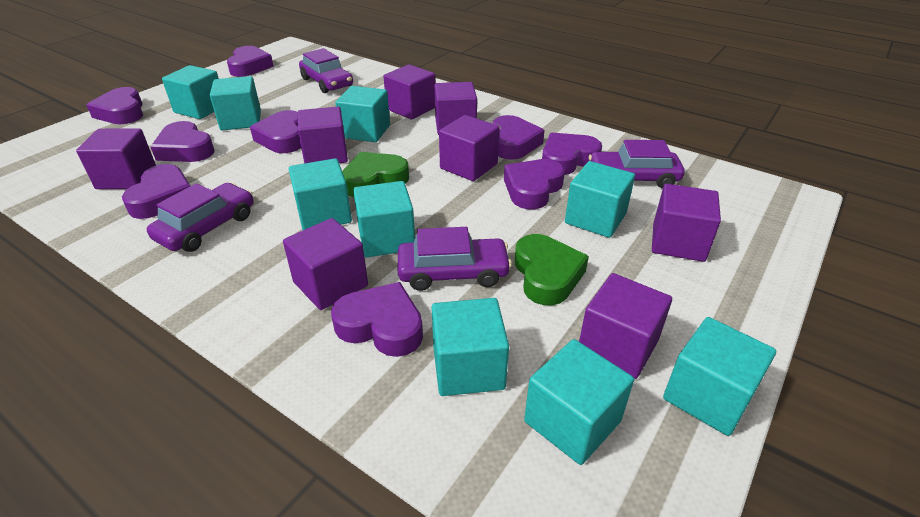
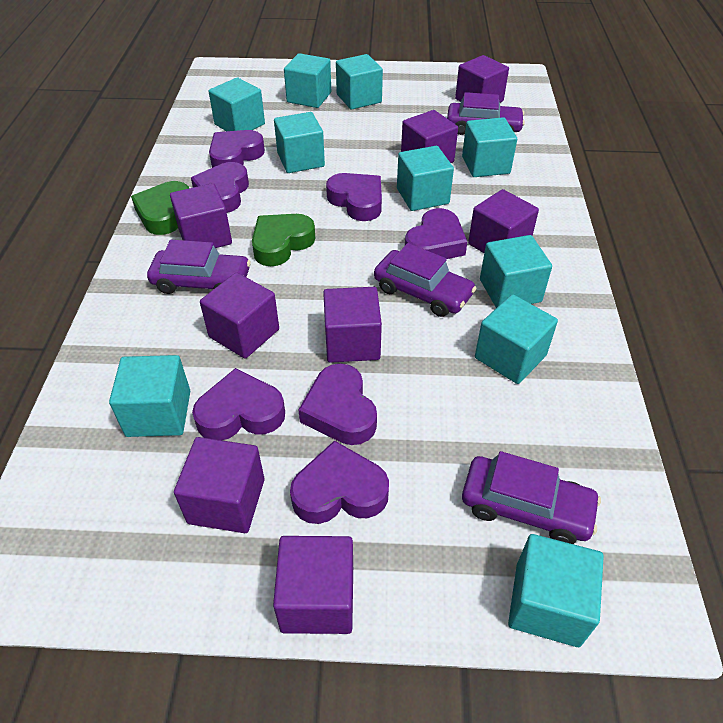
purple heart: 9 -> 7
turquoise cube: 9 -> 10

